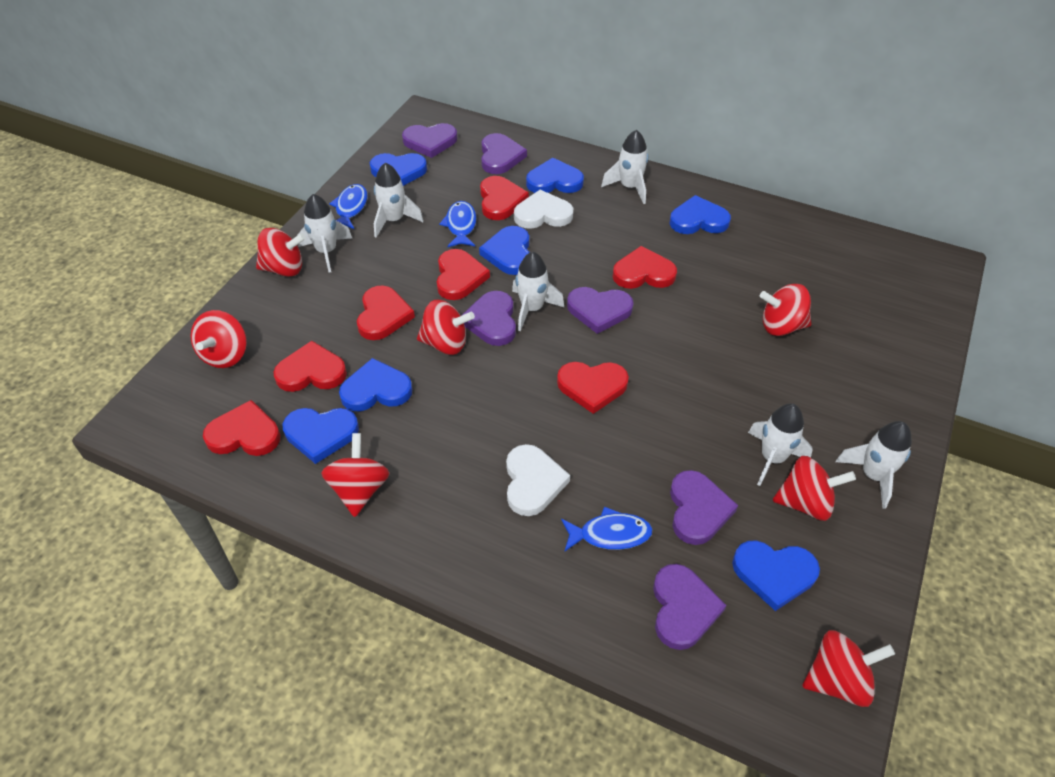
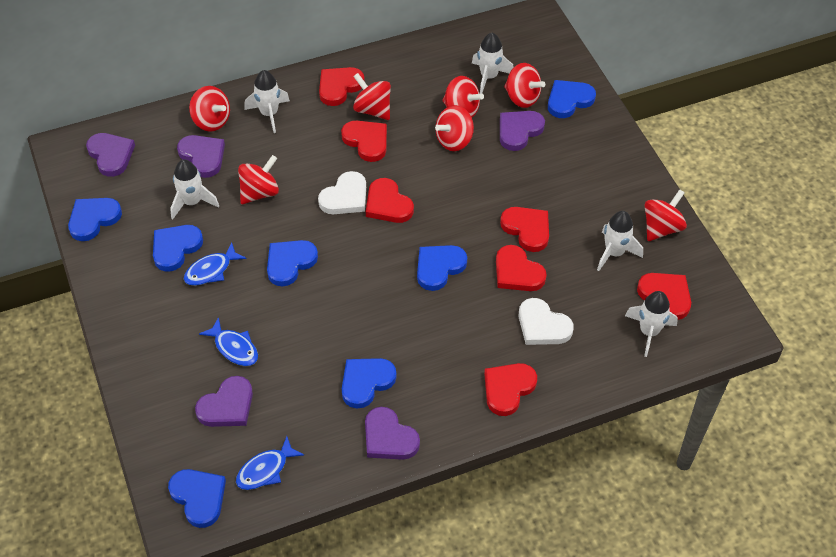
purple heart: 6 -> 5
white rocket: 6 -> 5

